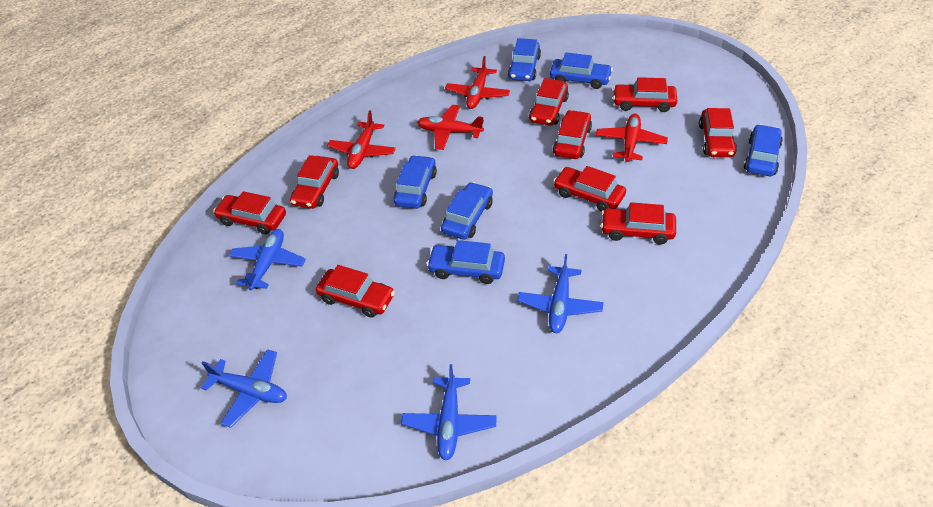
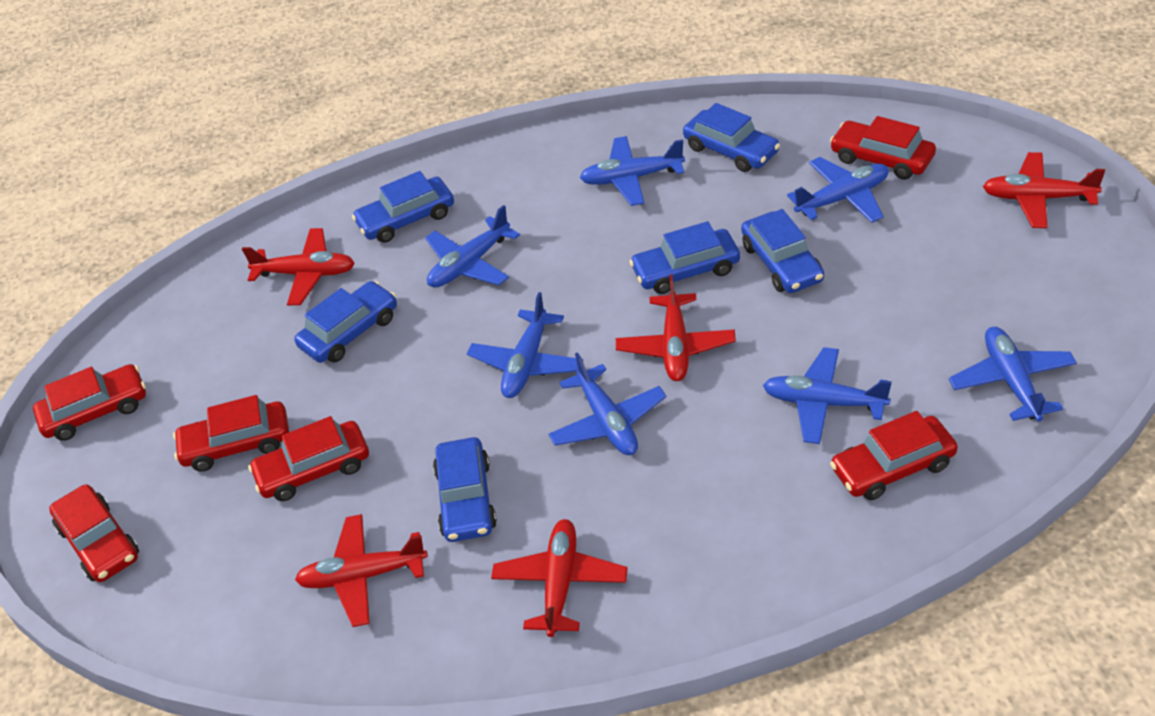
blue plane: 4 -> 7
red car: 9 -> 6
red plane: 4 -> 5

